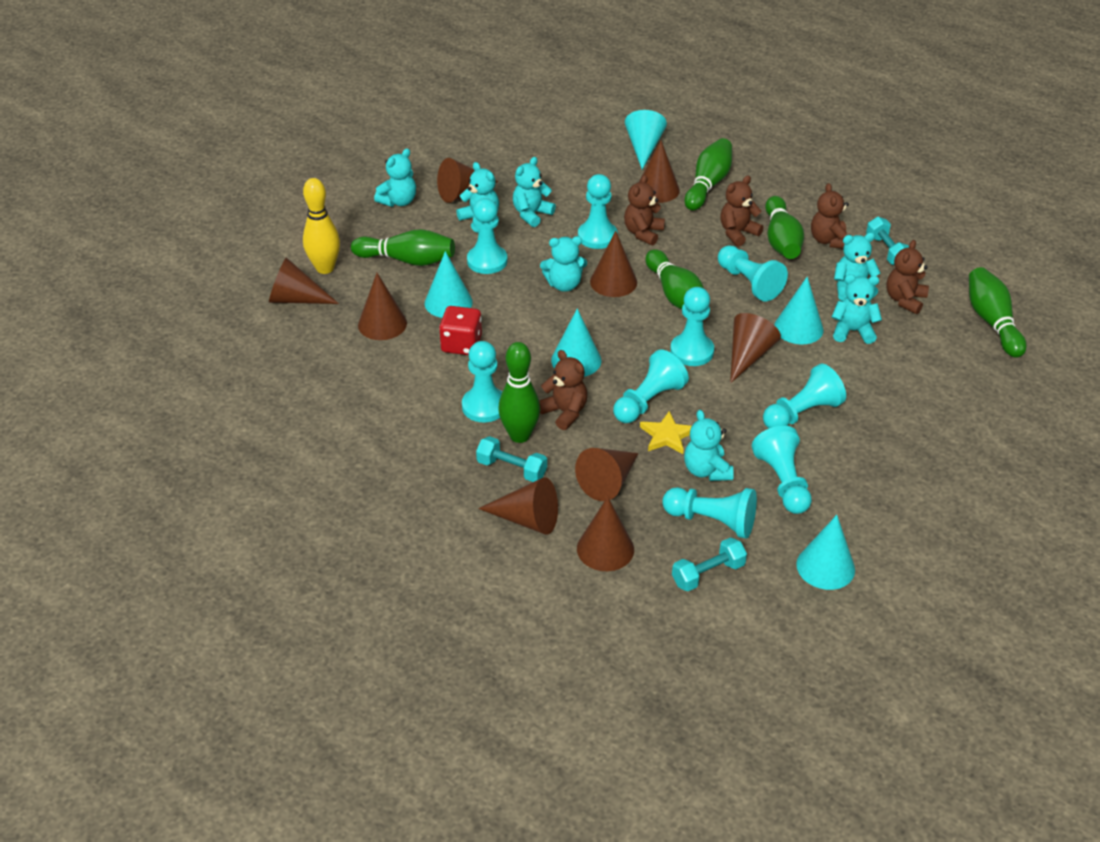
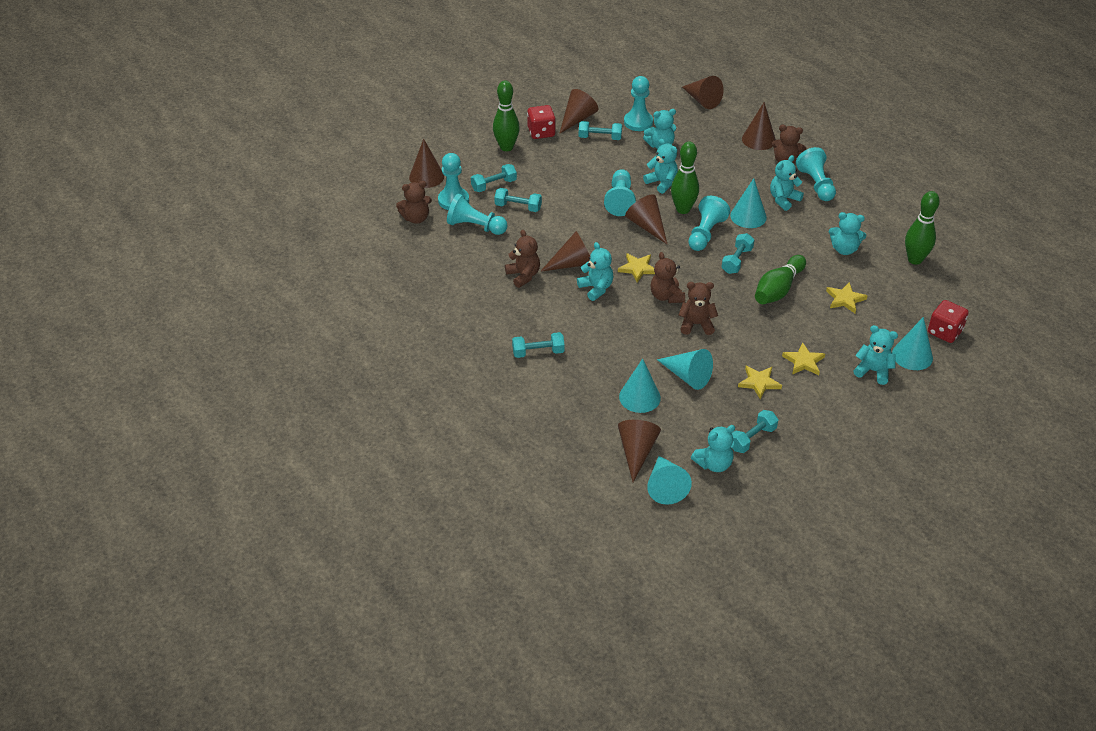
brown cone: 9 -> 7
green bowling pin: 6 -> 4
red dice: 1 -> 2
turquoise dumbbell: 3 -> 6
turquoise pawn: 9 -> 6
yellow bowling pin: 1 -> 0
yellow star: 1 -> 4

